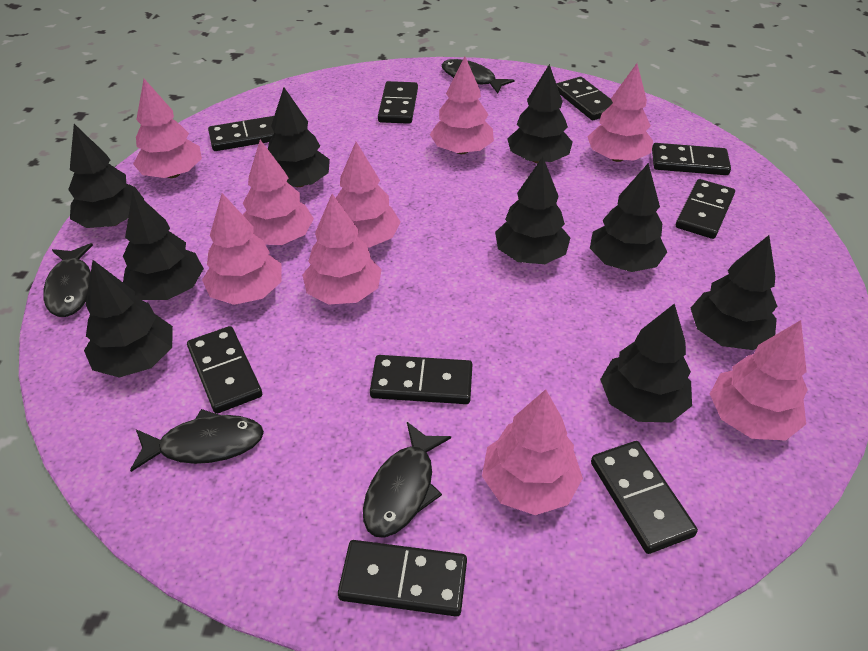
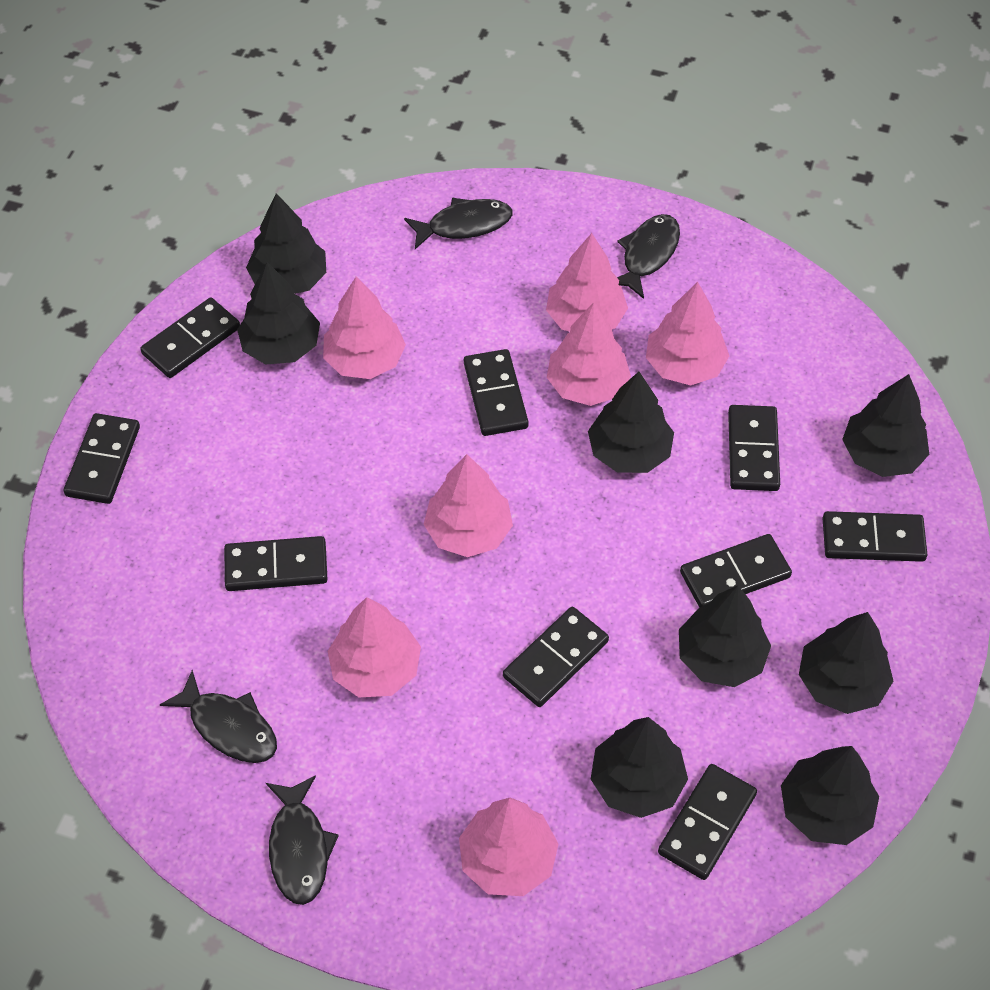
black tree: 9 -> 8
pink tree: 9 -> 7

